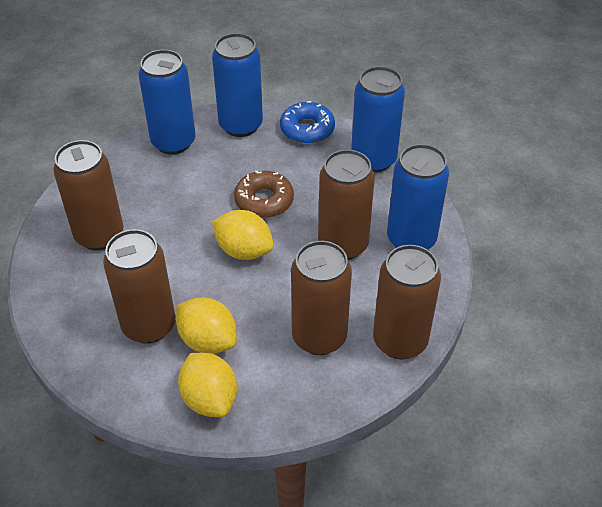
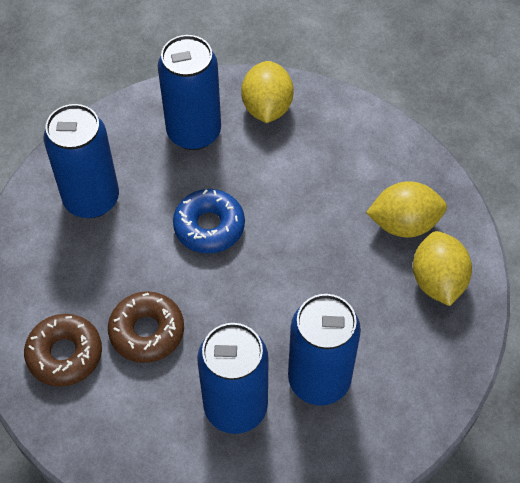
brown can: 5 -> 0
brown donut: 1 -> 2

